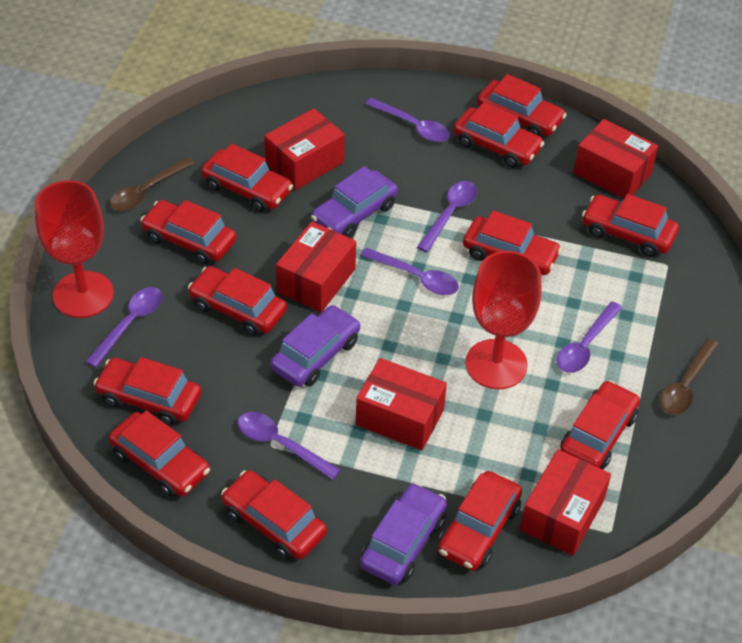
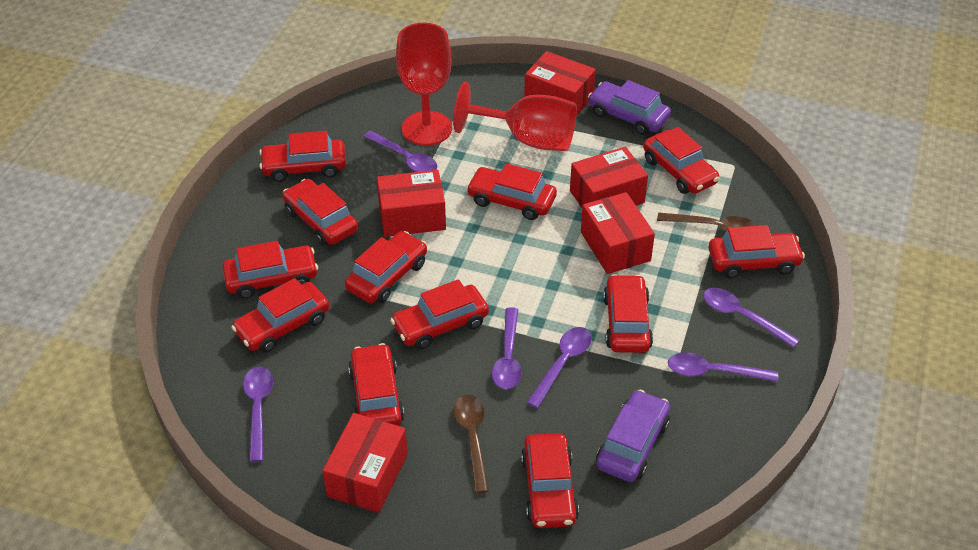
purple car: 3 -> 2

